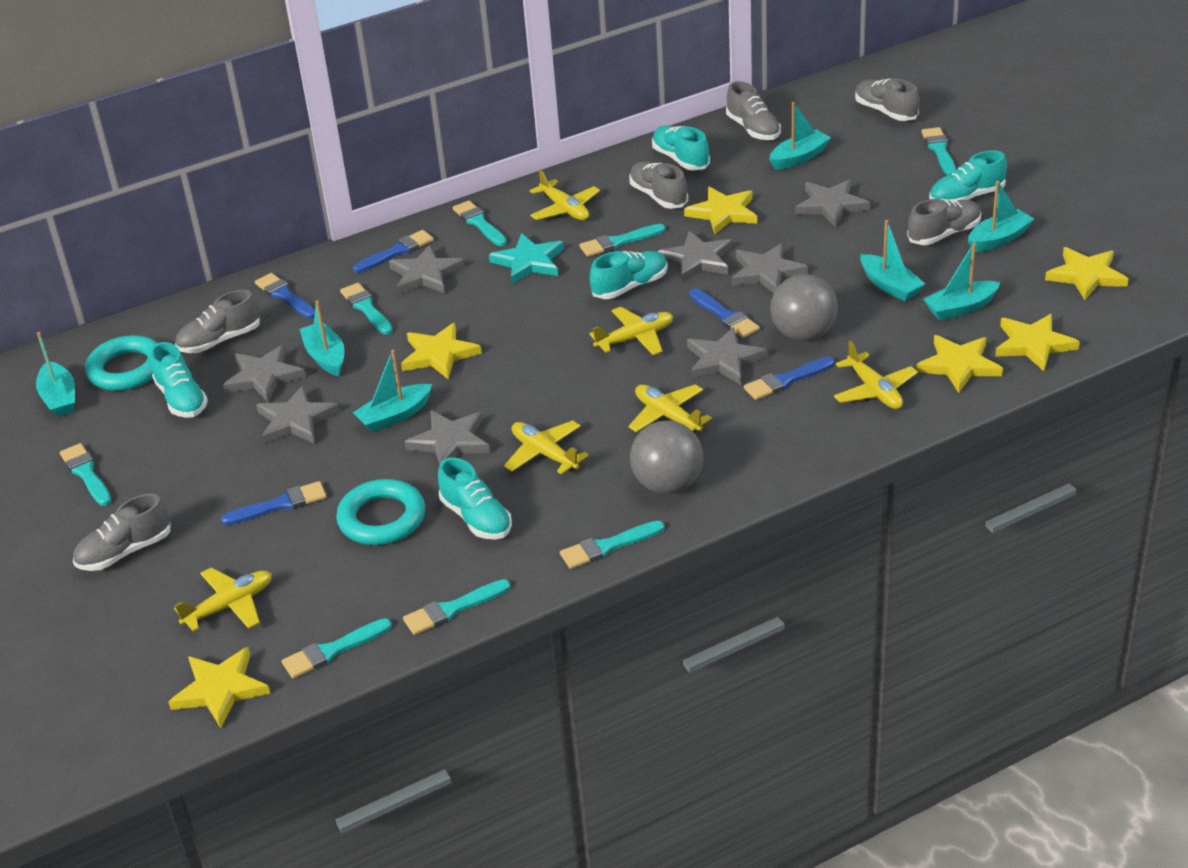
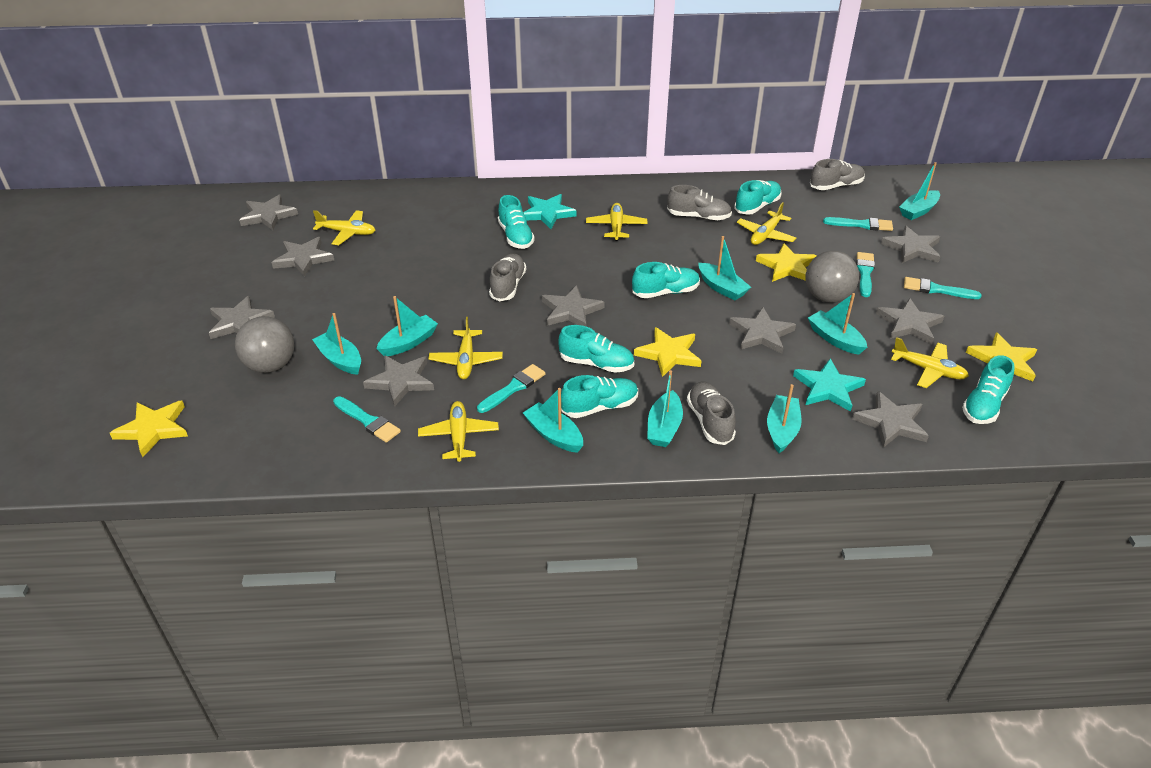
blue brush: 5 -> 0
grey shoe: 6 -> 4
grey star: 8 -> 9
turquoise boat: 7 -> 8
turquoise brush: 8 -> 5
turquoise ring: 2 -> 0
turquoise shoe: 5 -> 6
turquoise star: 1 -> 2
yellow star: 6 -> 4

